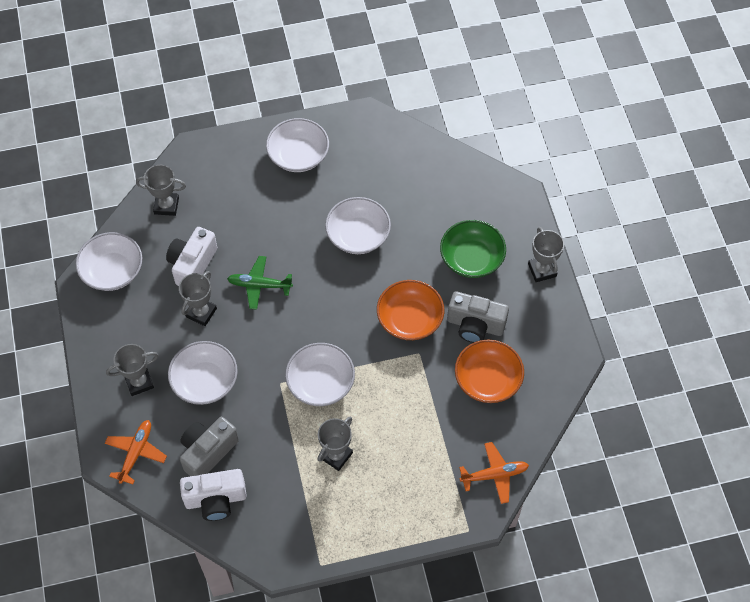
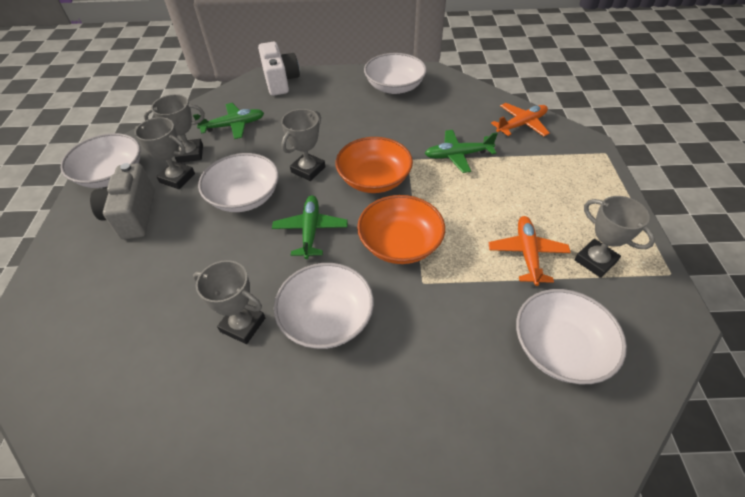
green bowl: 1 -> 0
green plane: 1 -> 3
grey camera: 2 -> 1
white camera: 2 -> 1

